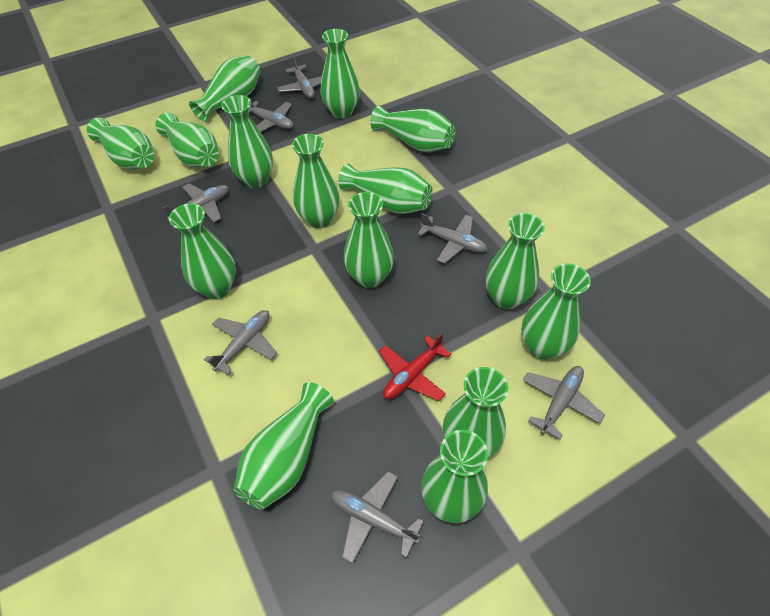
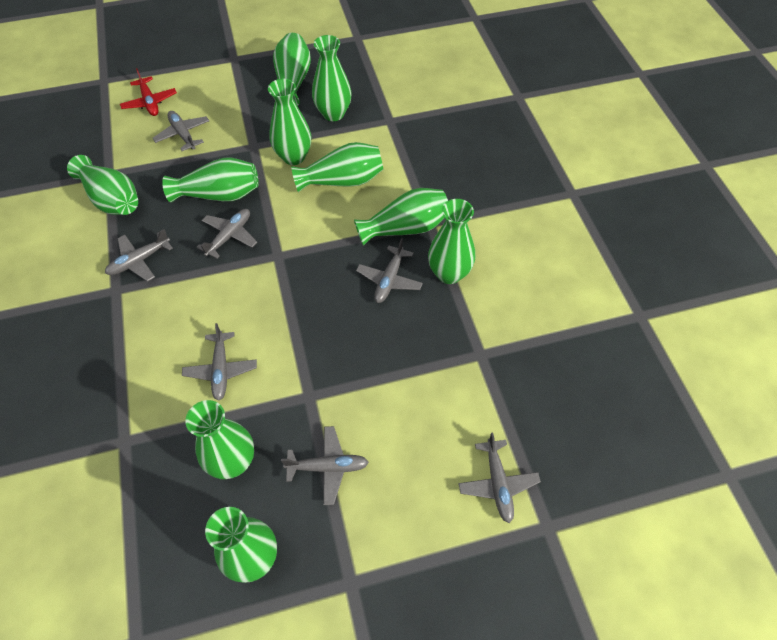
green vase: 15 -> 10

